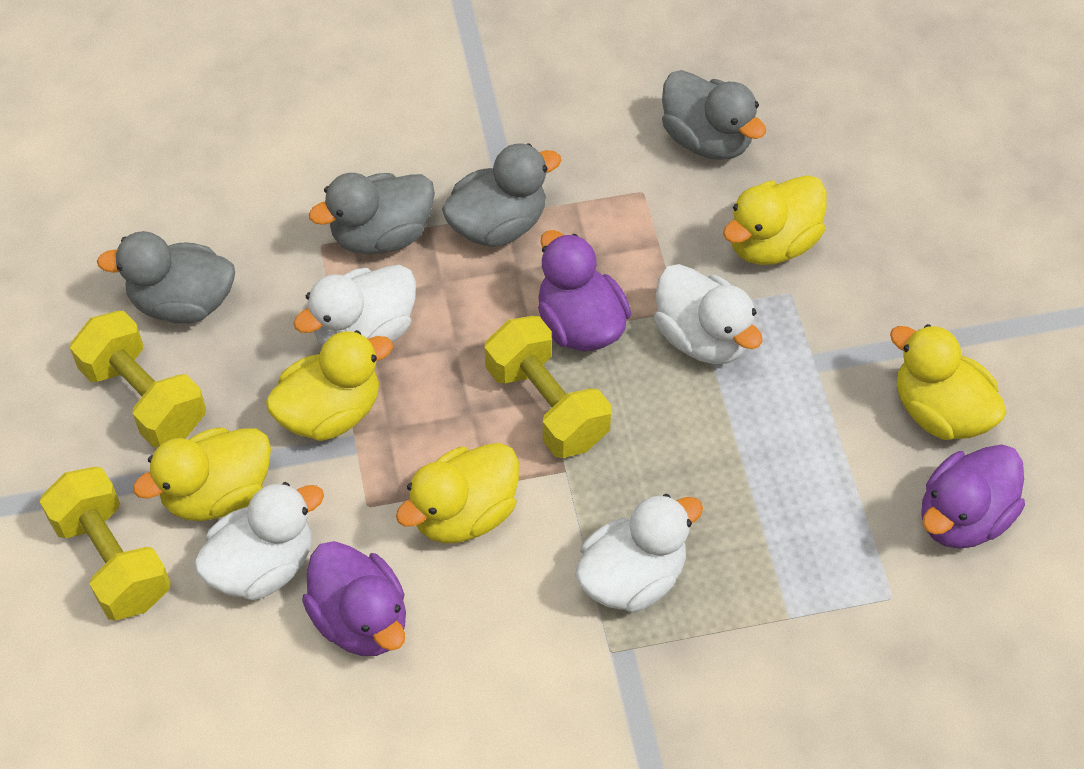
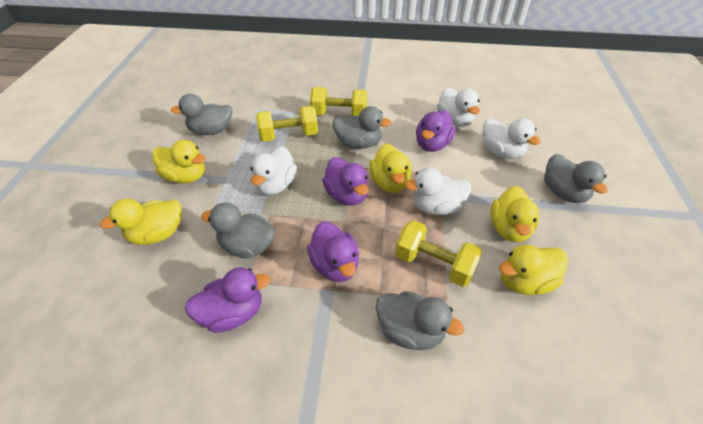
grey duck: 4 -> 5
purple duck: 3 -> 4

